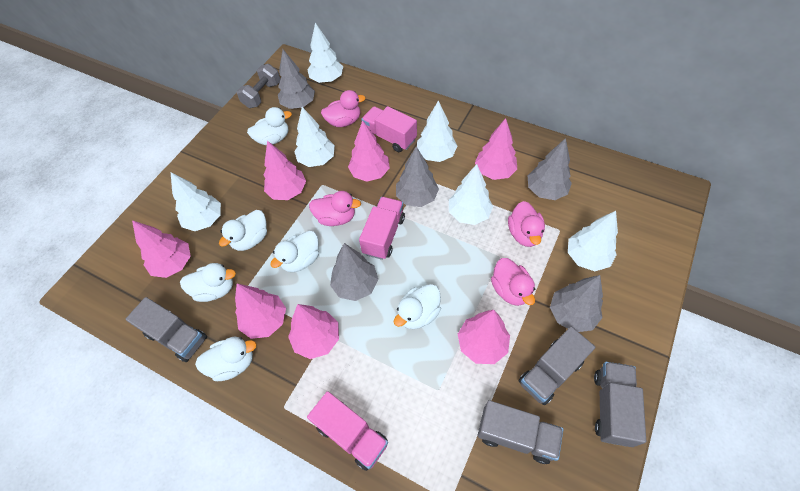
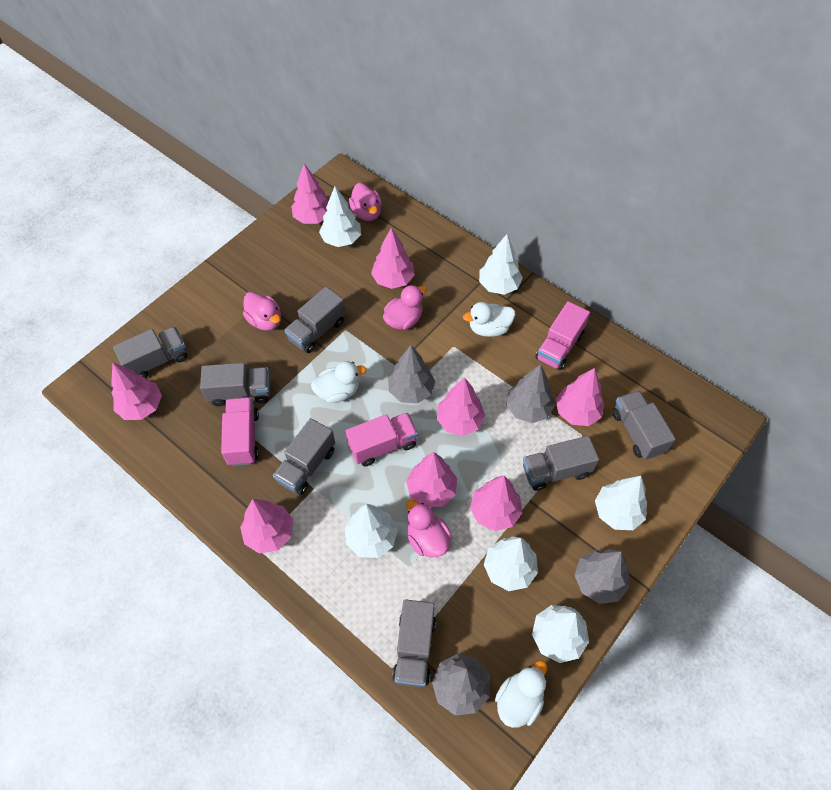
grey dumbbell: 1 -> 0
grey tree: 5 -> 4
grey truck: 4 -> 7
pink tree: 7 -> 8
white duck: 6 -> 3

